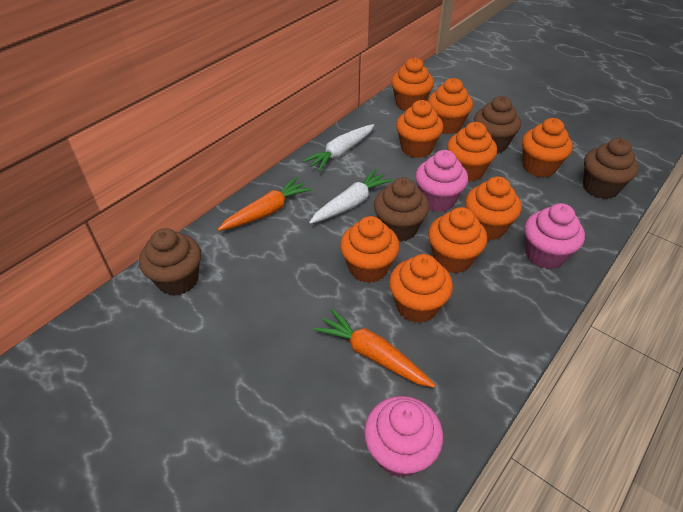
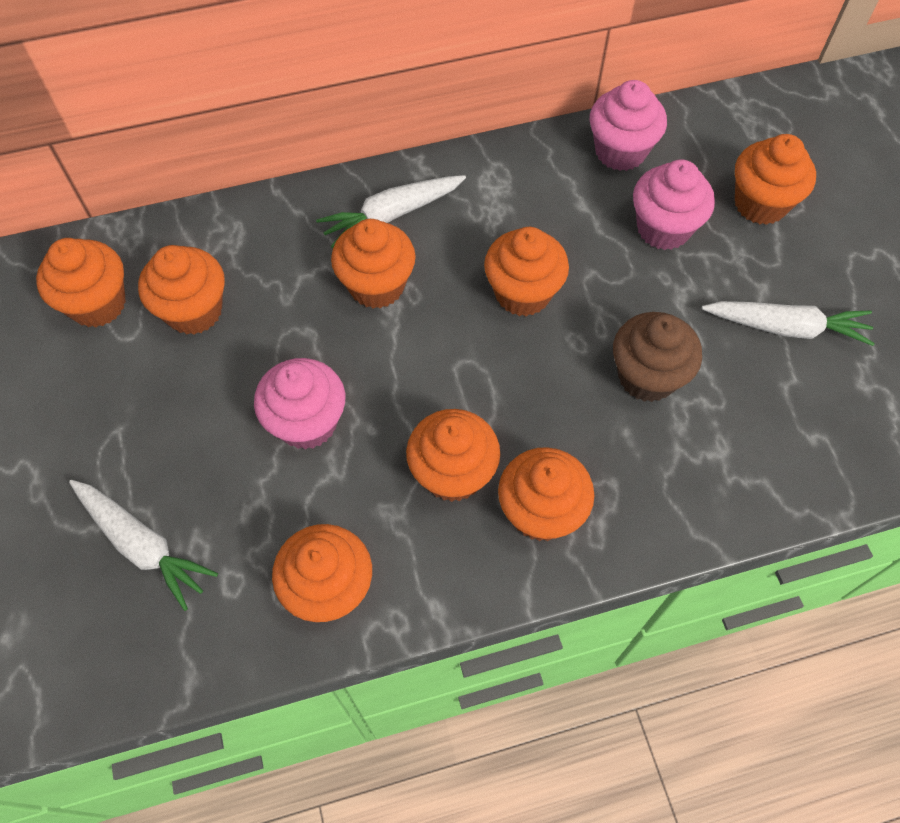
brown cupcake: 4 -> 1
orange carrot: 2 -> 0
orange cupcake: 9 -> 8
white carrot: 2 -> 3

